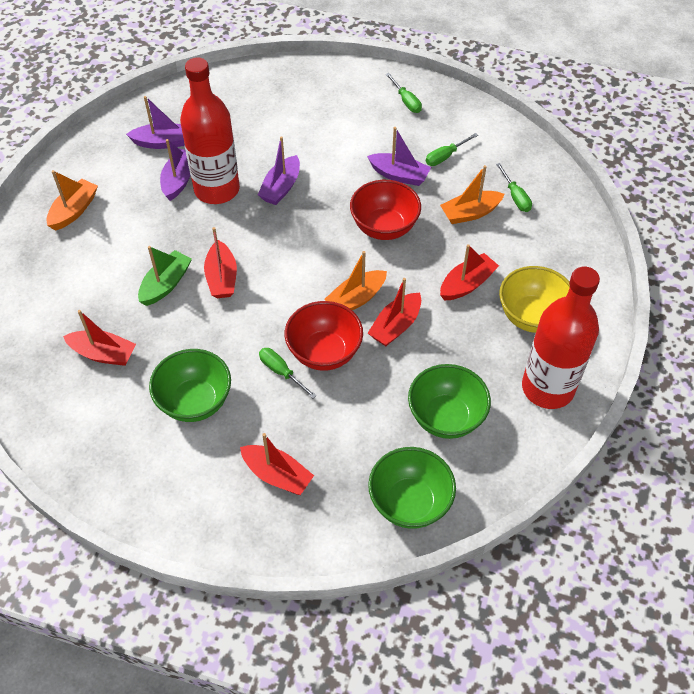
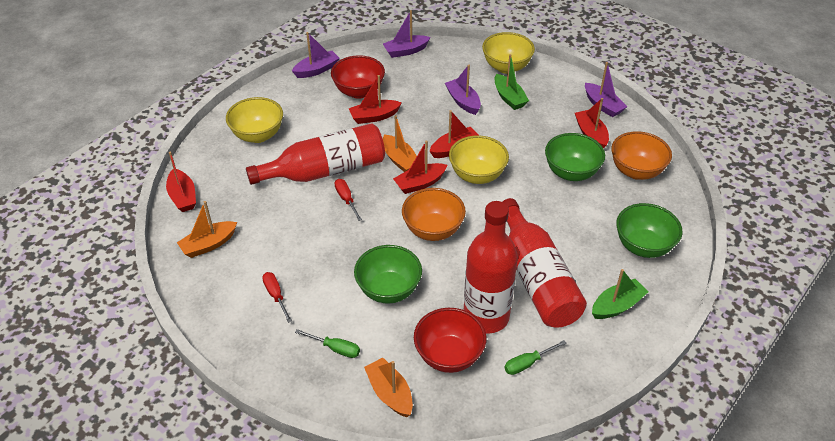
green boat: 1 -> 2
green screwdriver: 4 -> 2
orange bowl: 0 -> 2
red bottle: 2 -> 3
red screwdriver: 0 -> 2
yellow bowl: 1 -> 3

